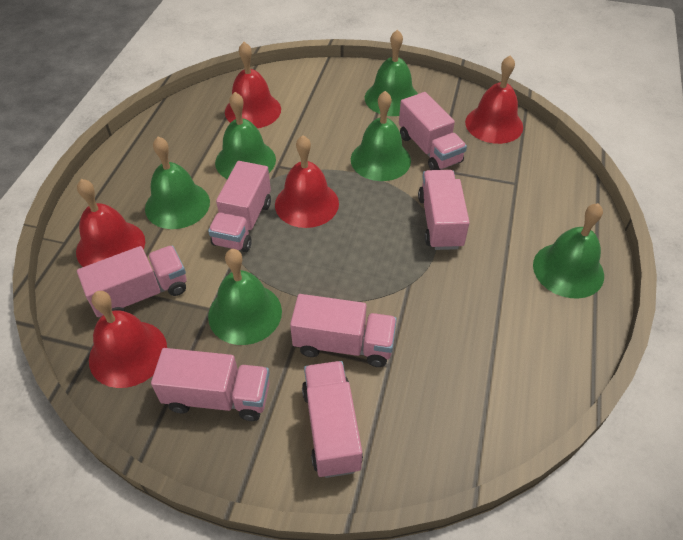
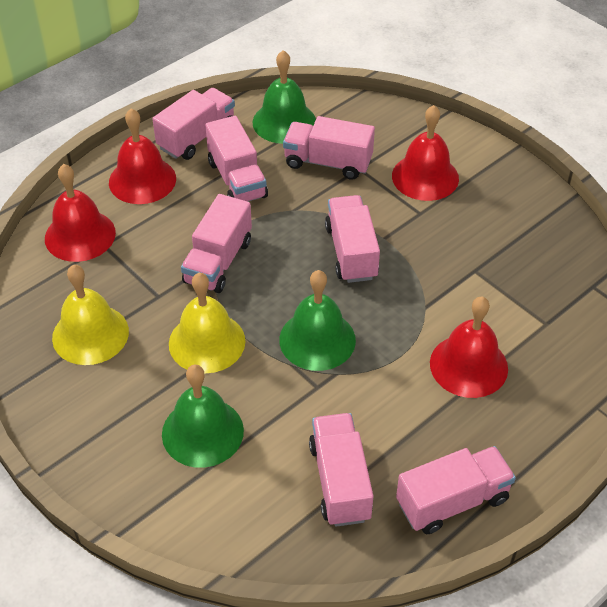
green bell: 6 -> 3
red bell: 5 -> 4
yellow bell: 0 -> 2

